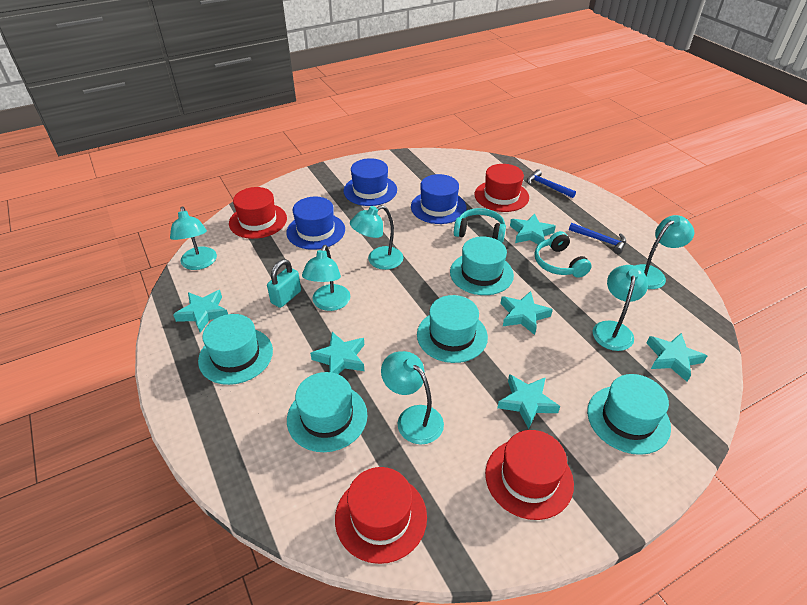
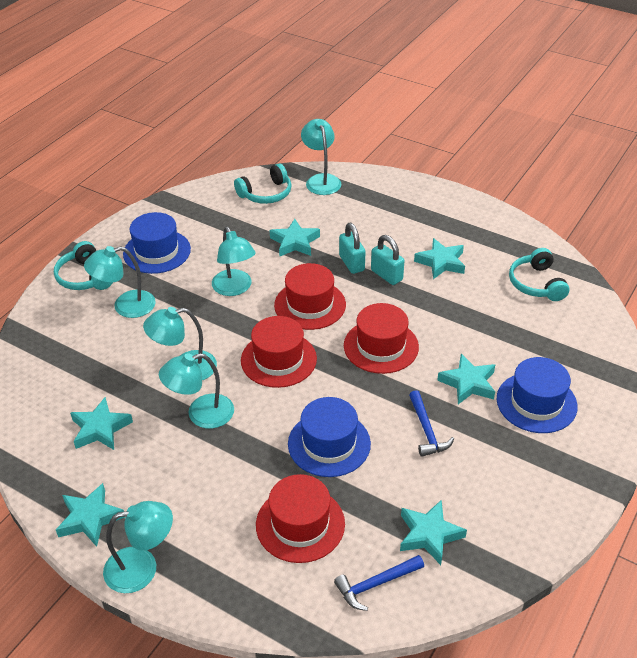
turquoise hat: 5 -> 0
turquoise headphones: 2 -> 3
turquoise padlock: 1 -> 2

